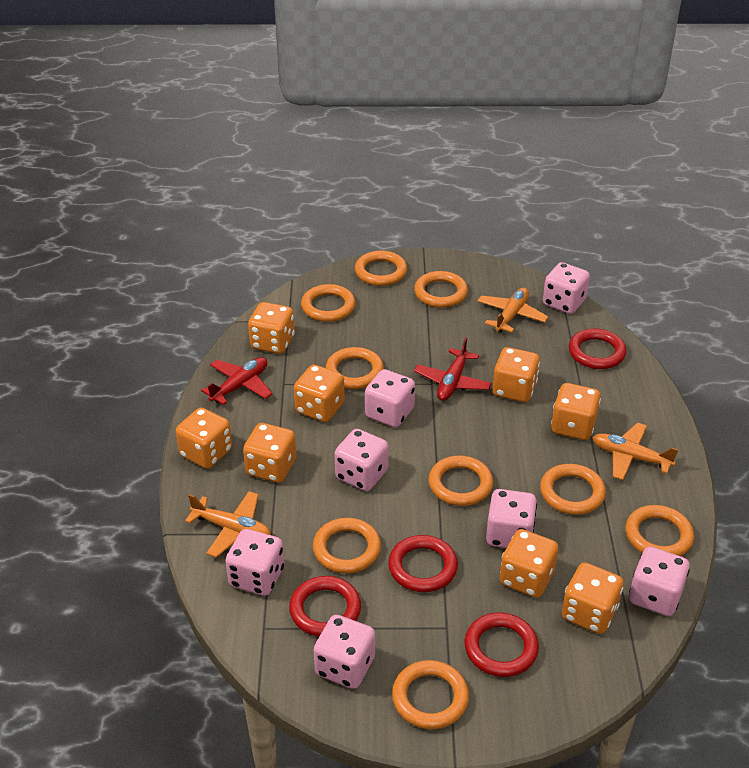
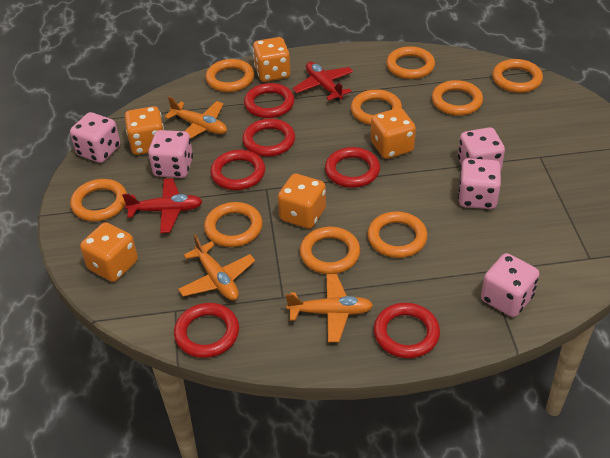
orange dice: 8 -> 5
pink dice: 7 -> 5
red ring: 4 -> 6

